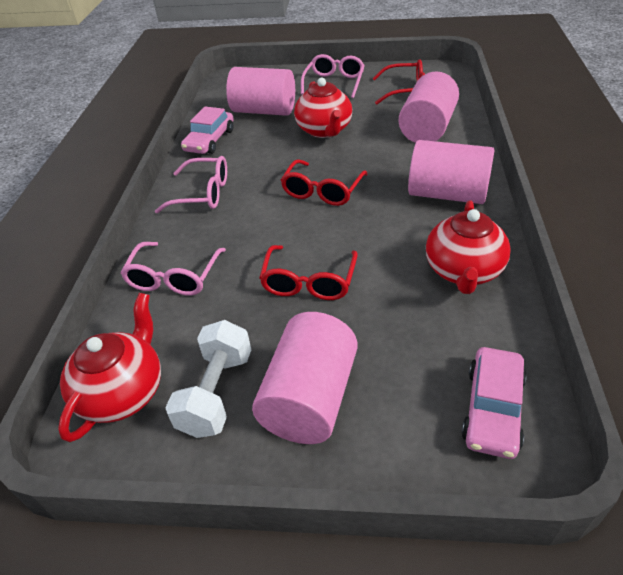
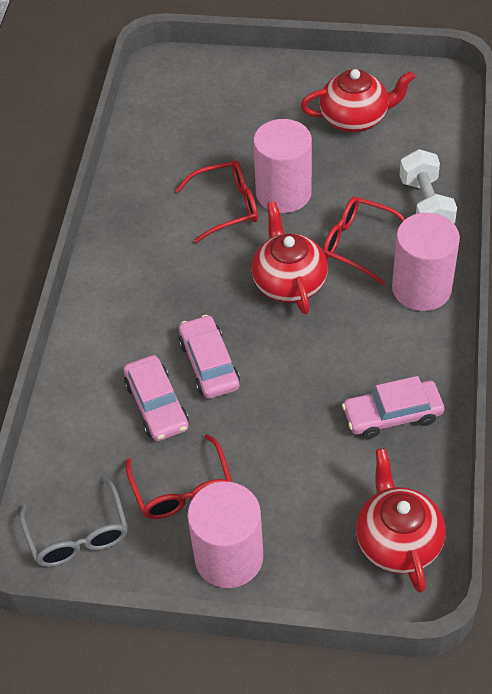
grey glasses: 0 -> 1
pink car: 2 -> 3
pink cylinder: 4 -> 3
pink glasses: 3 -> 0

